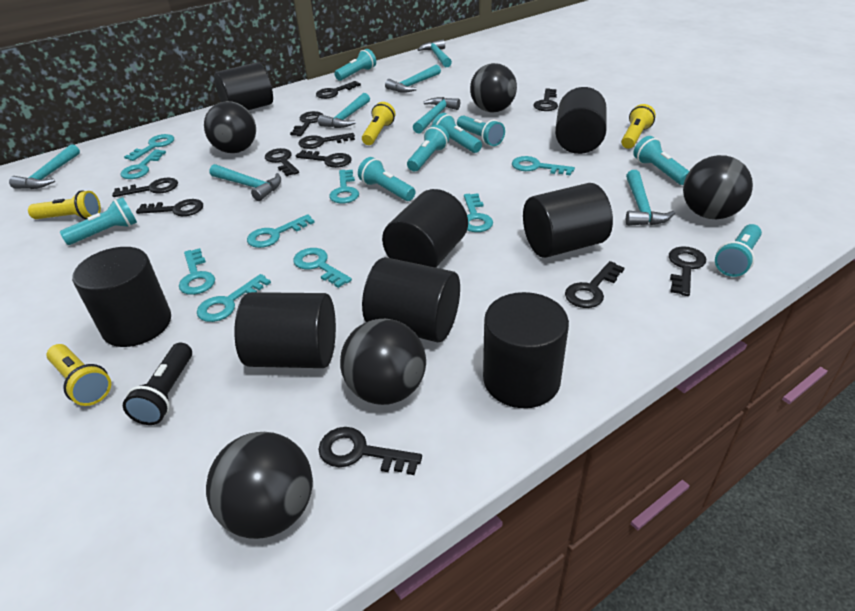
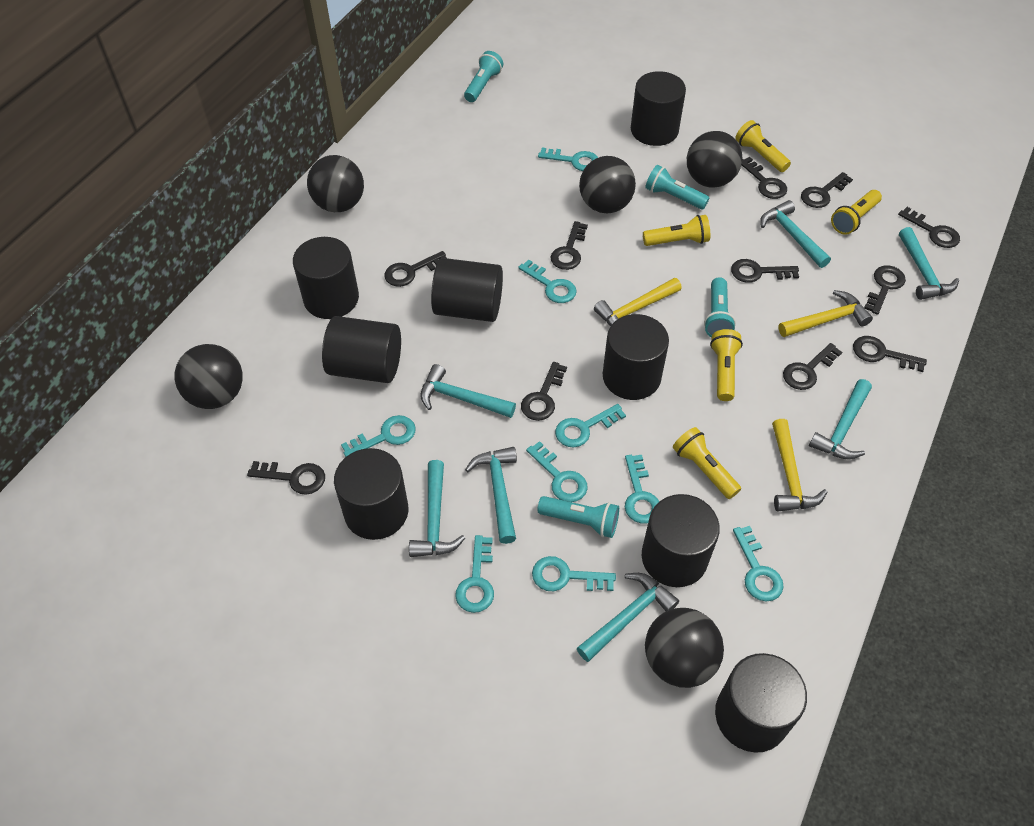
black flashlight: 1 -> 0
turquoise flashlight: 8 -> 4
yellow flashlight: 4 -> 5
yellow hammer: 0 -> 3

